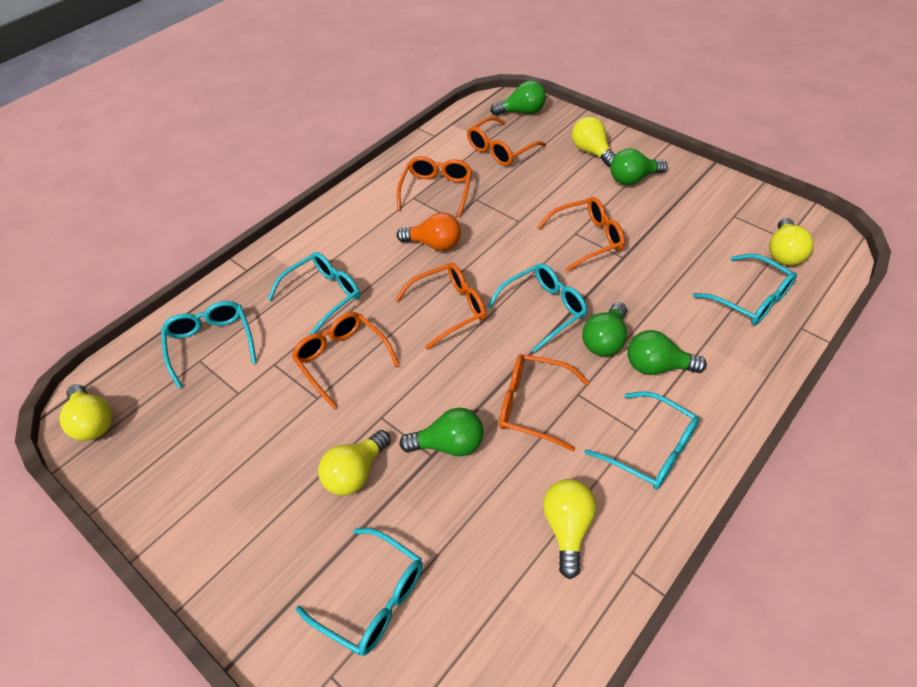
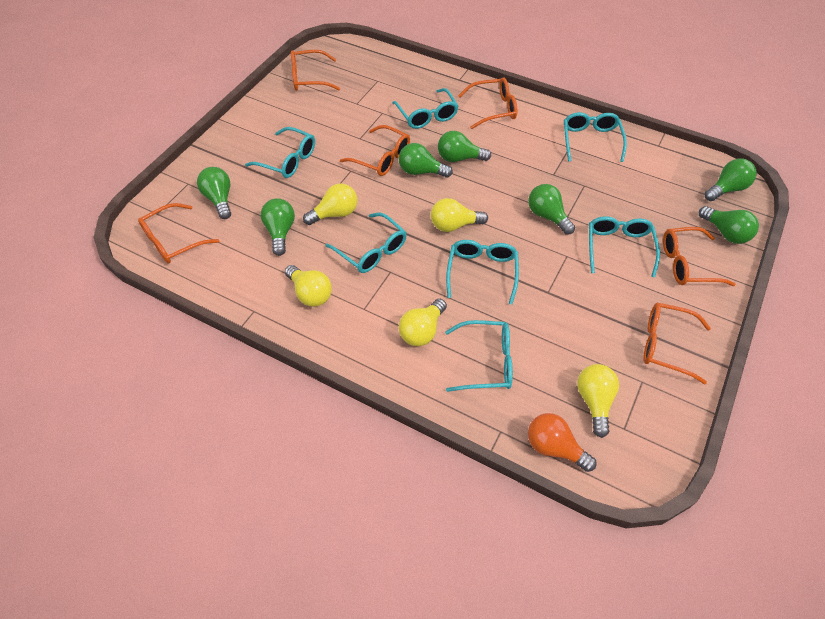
green light bulb: 5 -> 7
turquoise glasses: 6 -> 7

